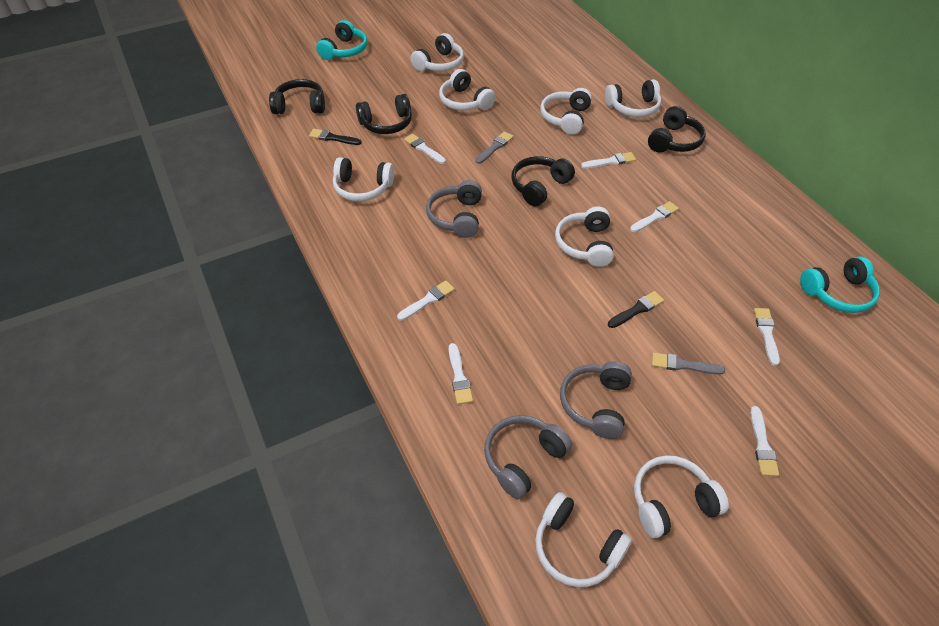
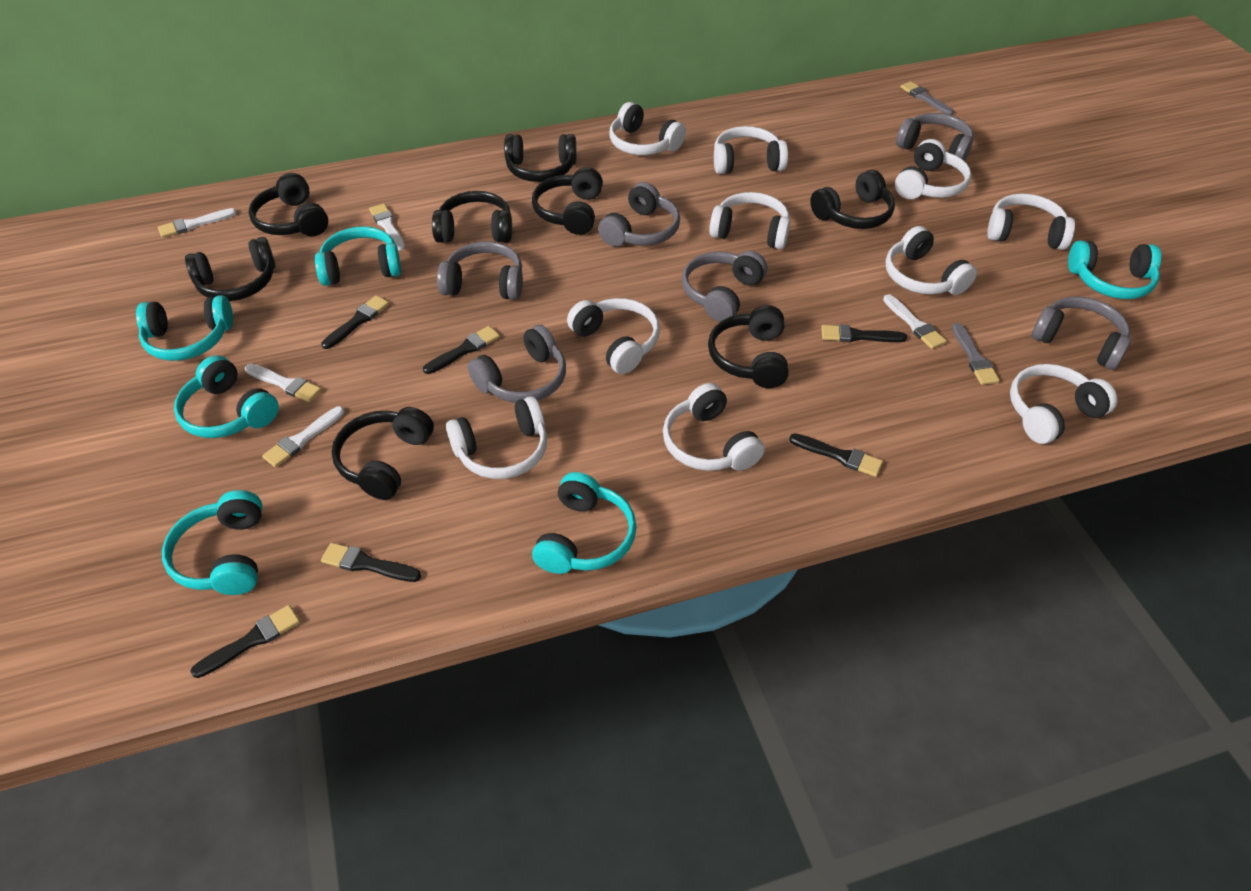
black brush: 2 -> 6
black headphones: 4 -> 8
grey headphones: 3 -> 6
turquoise headphones: 2 -> 6
white brush: 7 -> 5
white headphones: 8 -> 10

